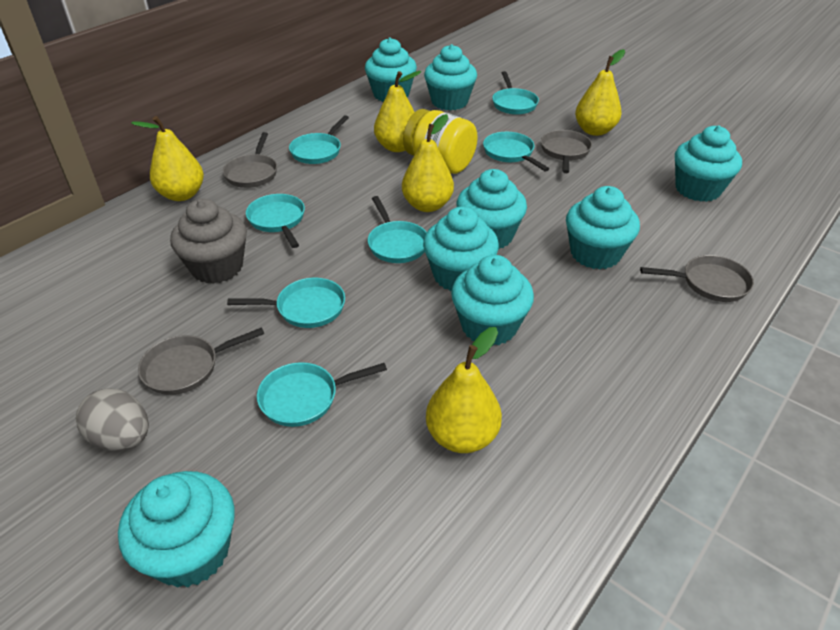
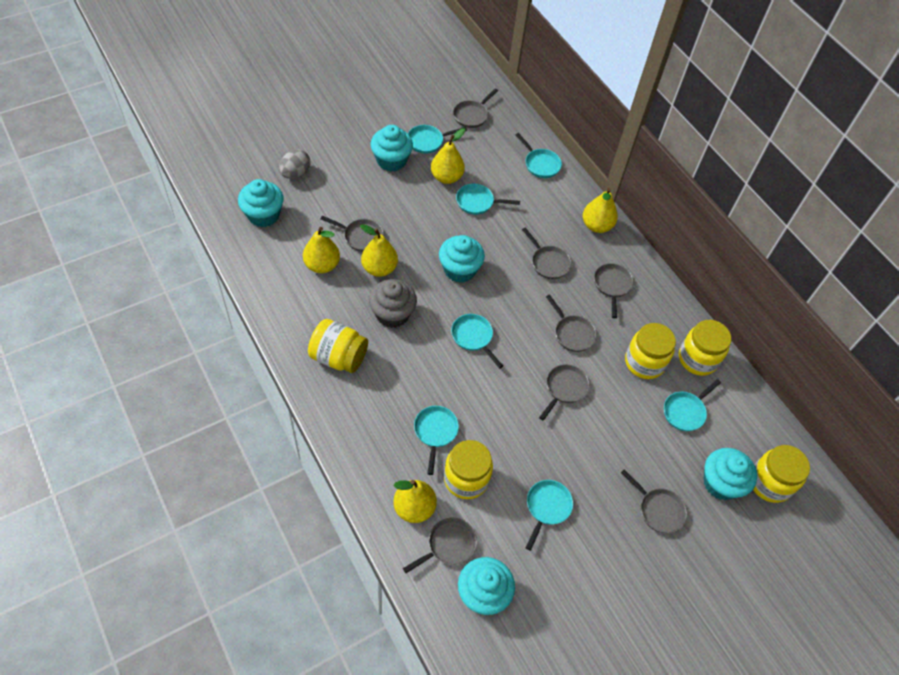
grey pan: 4 -> 8
turquoise cupcake: 8 -> 5
yellow jar: 1 -> 5

